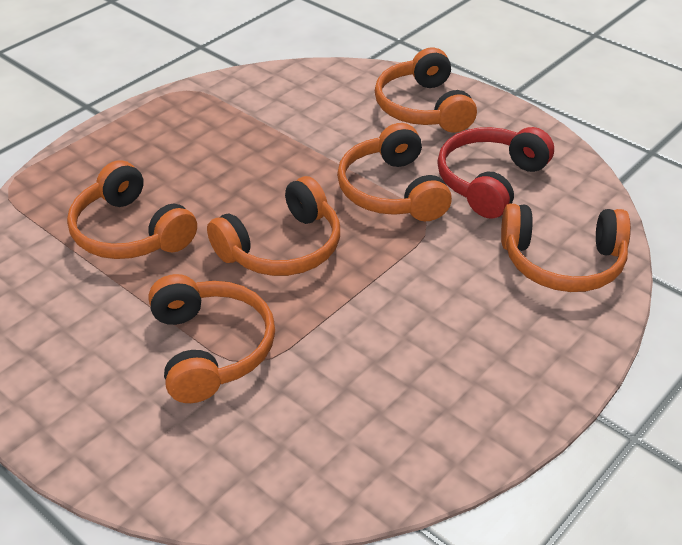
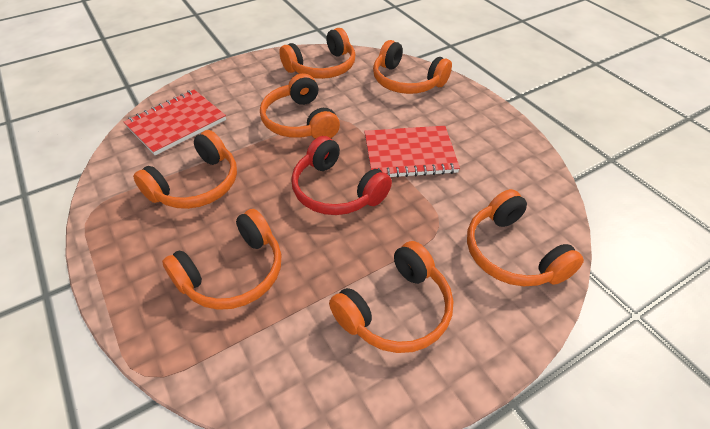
orange headphones: 6 -> 7
red notebook: 0 -> 2

